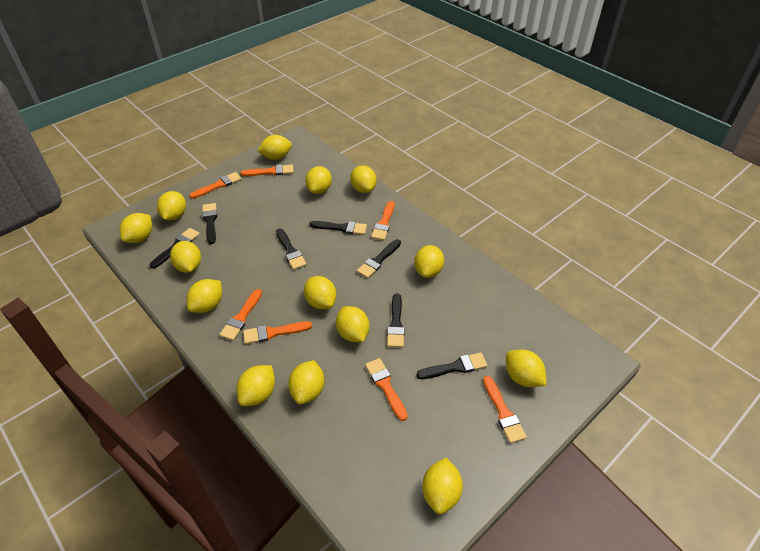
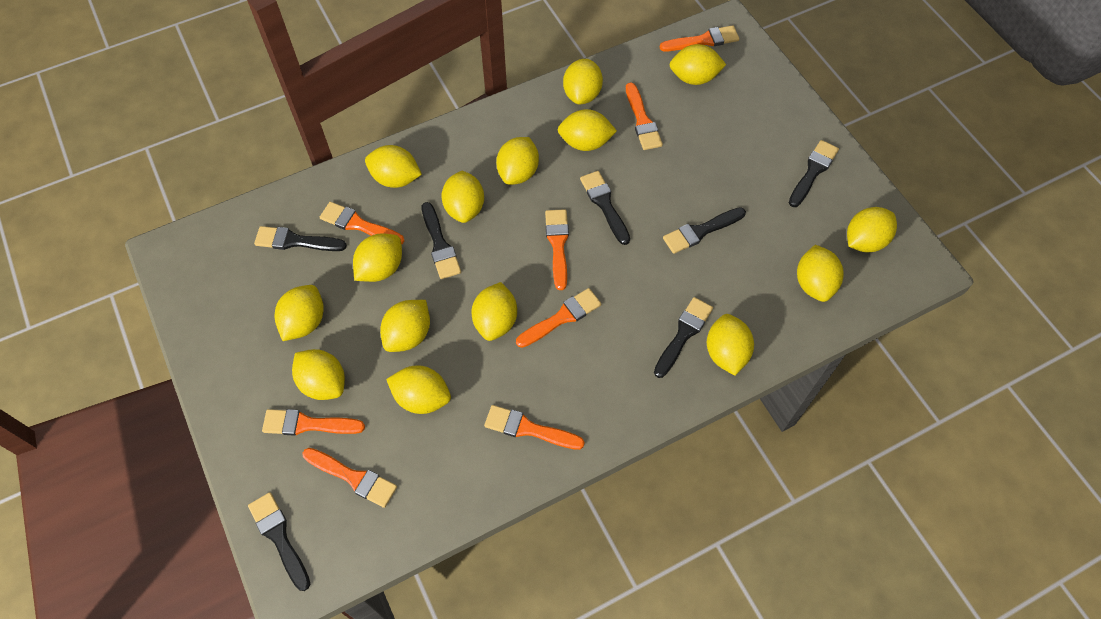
orange brush: 7 -> 8
yellow lemon: 14 -> 15

